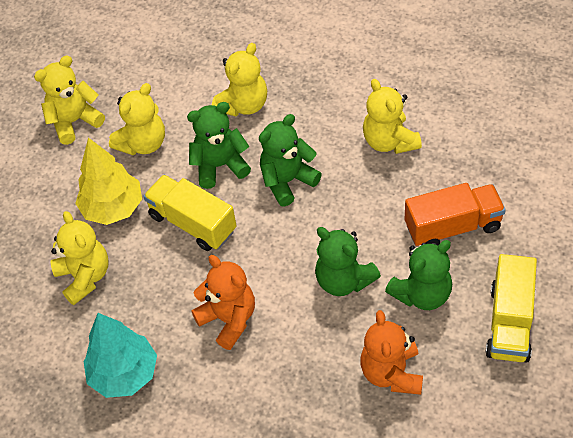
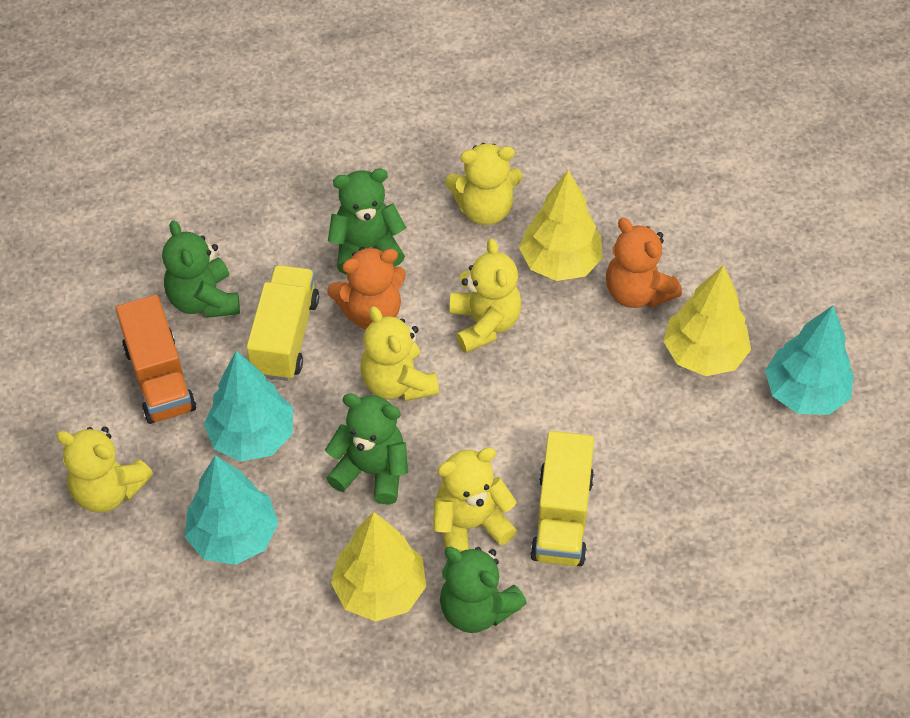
turquoise tree: 1 -> 3
yellow tree: 1 -> 3

